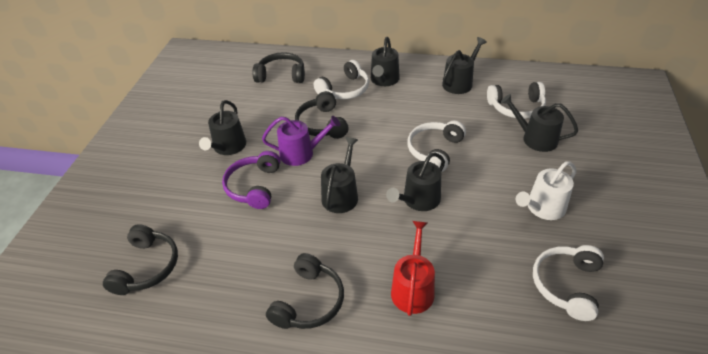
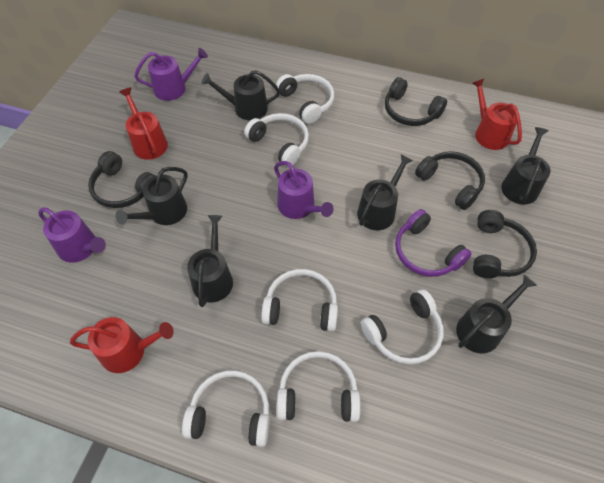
purple watering can: 1 -> 3
red watering can: 1 -> 3
white headphones: 4 -> 6
white watering can: 1 -> 0

